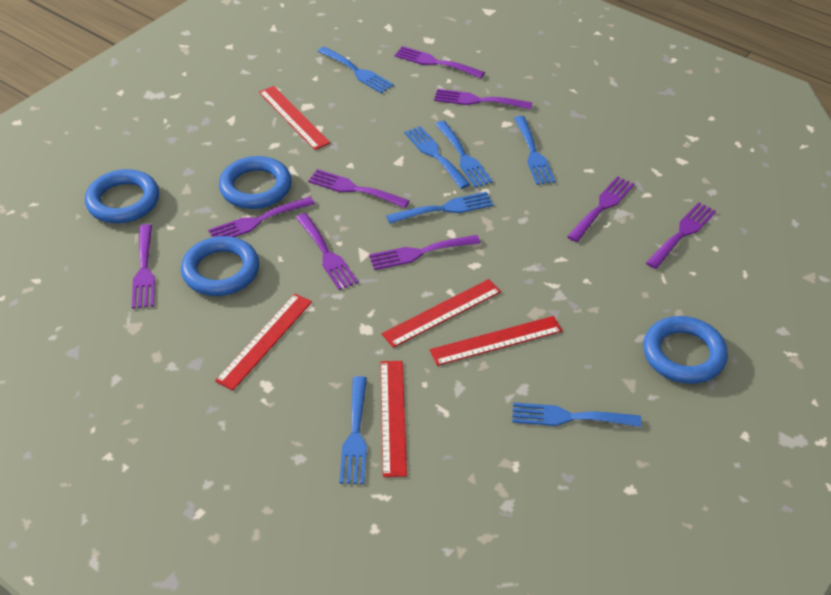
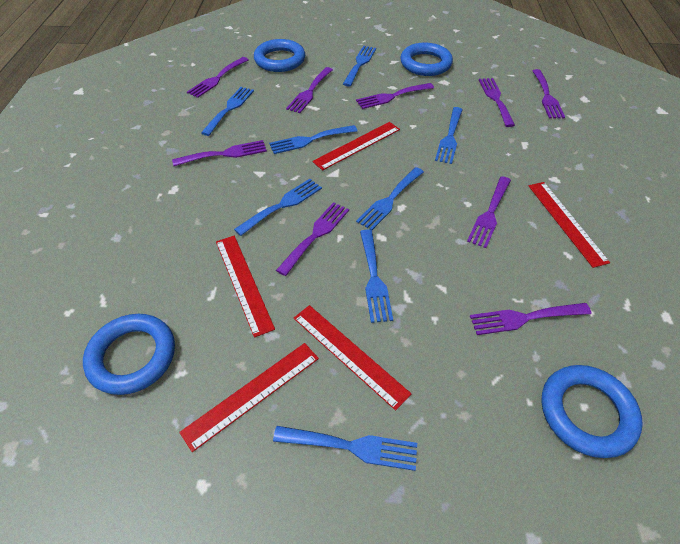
blue fork: 7 -> 8

